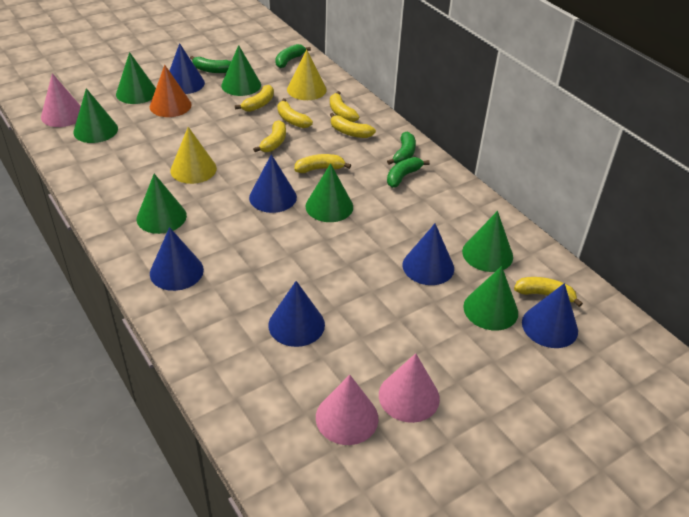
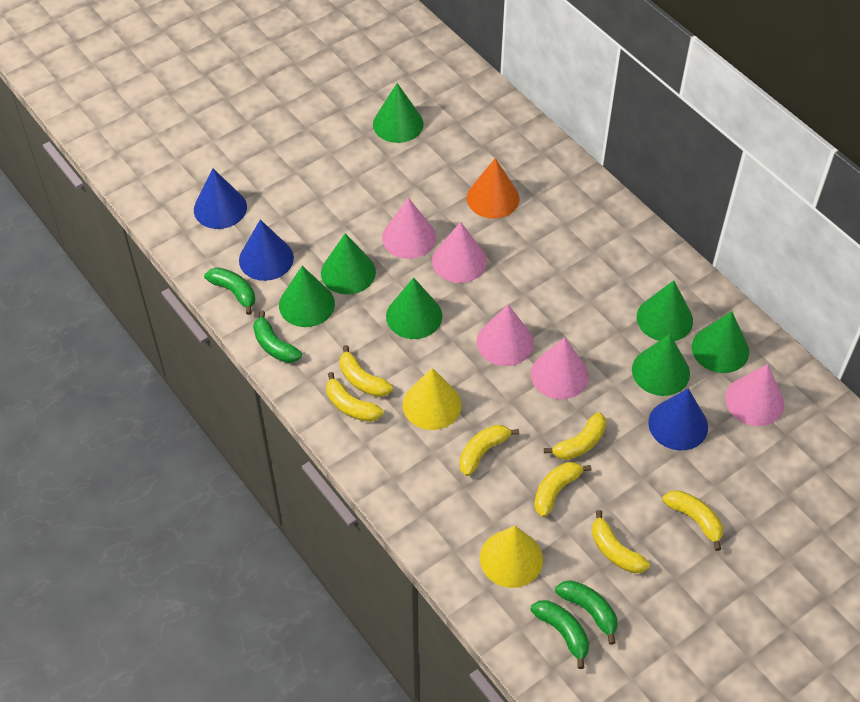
blue cone: 6 -> 3
pink cone: 3 -> 5

